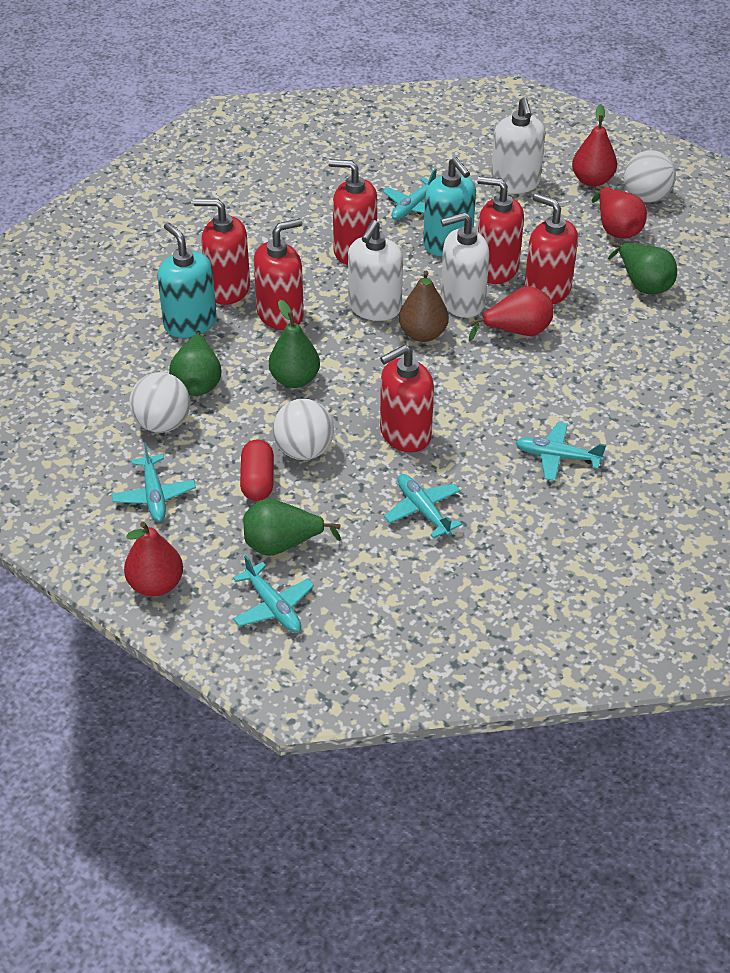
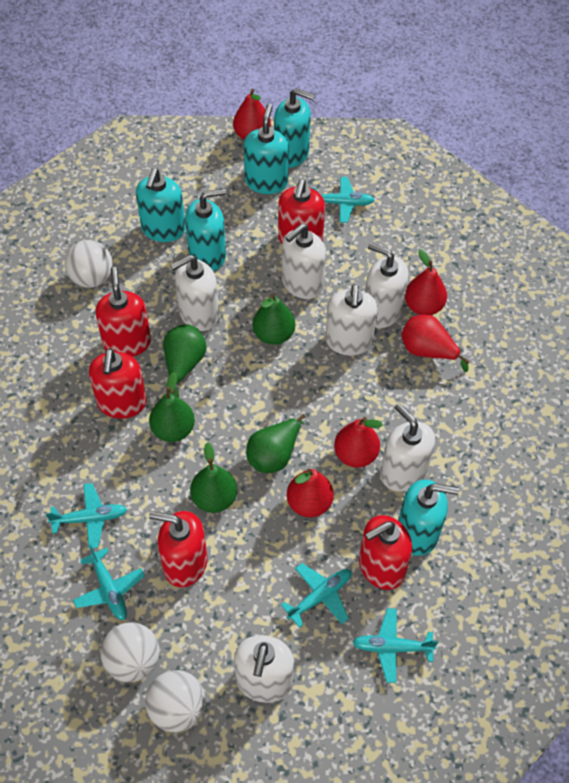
brown pear: 1 -> 0
green pear: 4 -> 5
red capsule: 1 -> 0
red pear: 4 -> 5
red soap dispenser: 6 -> 5
turquoise soap dispenser: 2 -> 5
white soap dispenser: 3 -> 6

